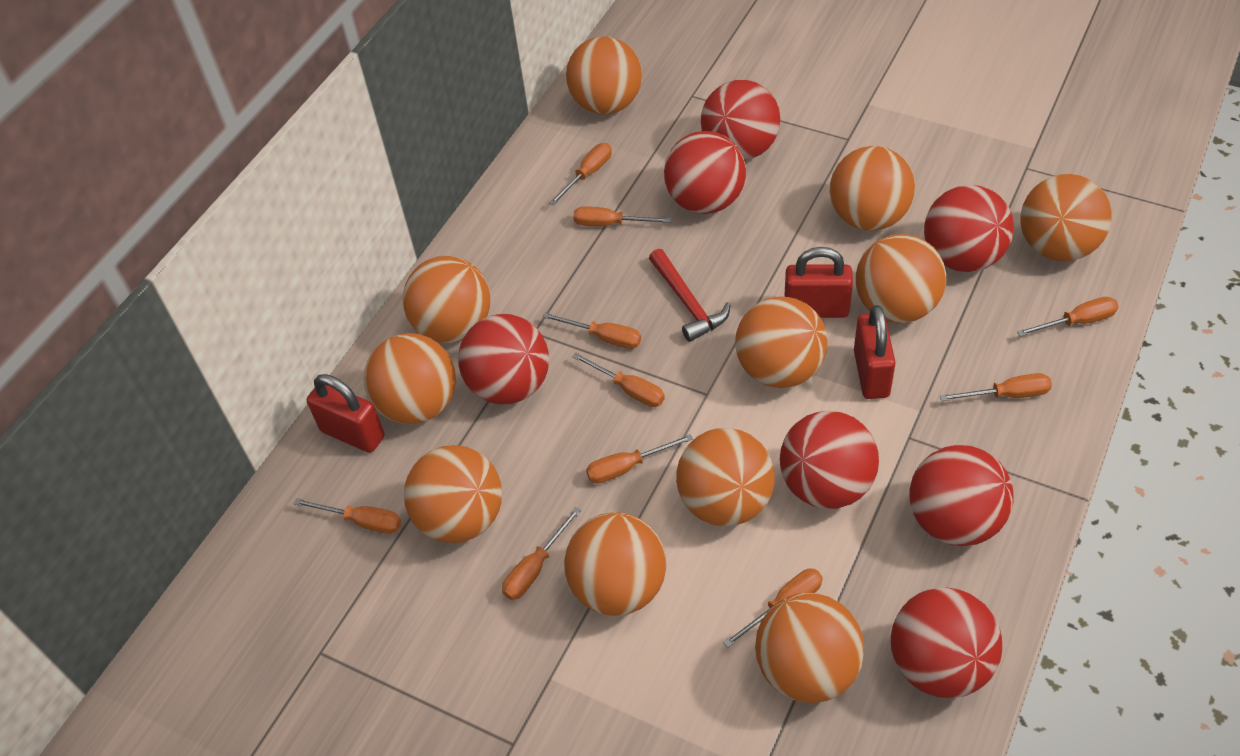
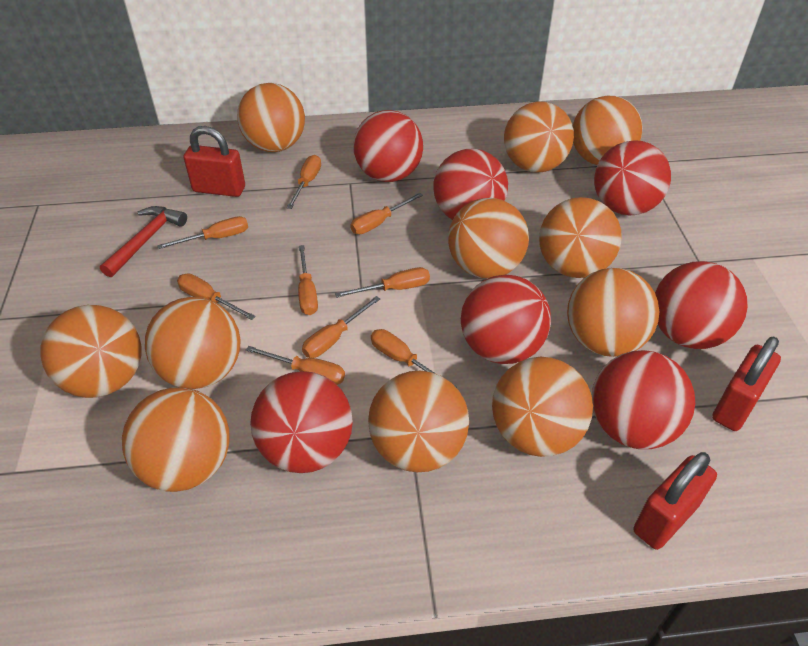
orange screwdriver: 10 -> 9

